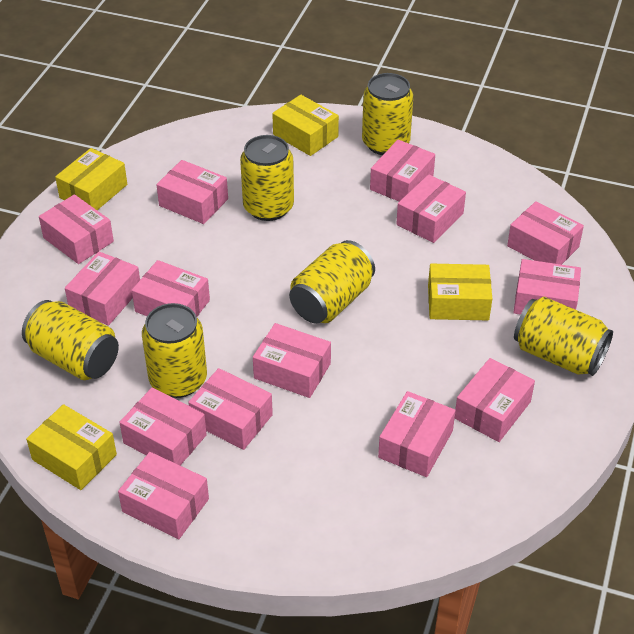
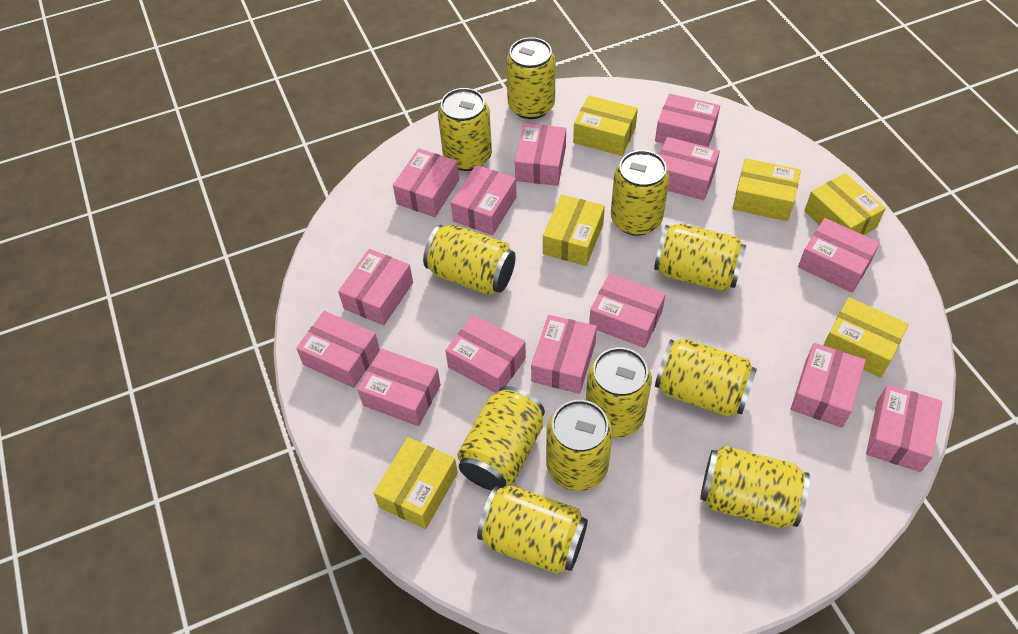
yellow box: 4 -> 6
yellow can: 6 -> 11

